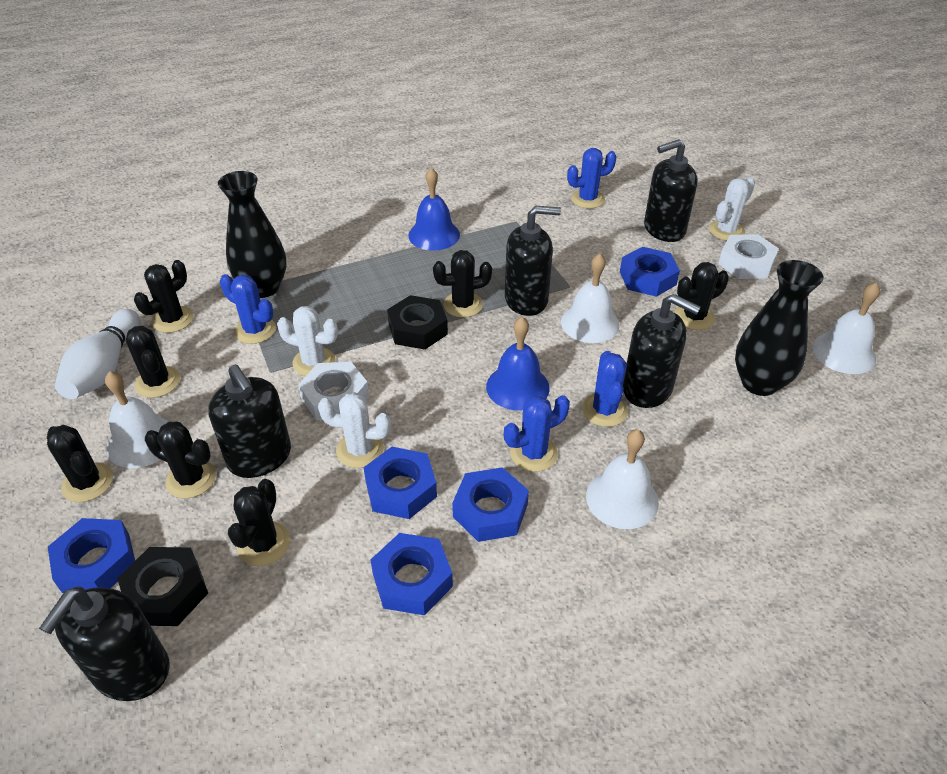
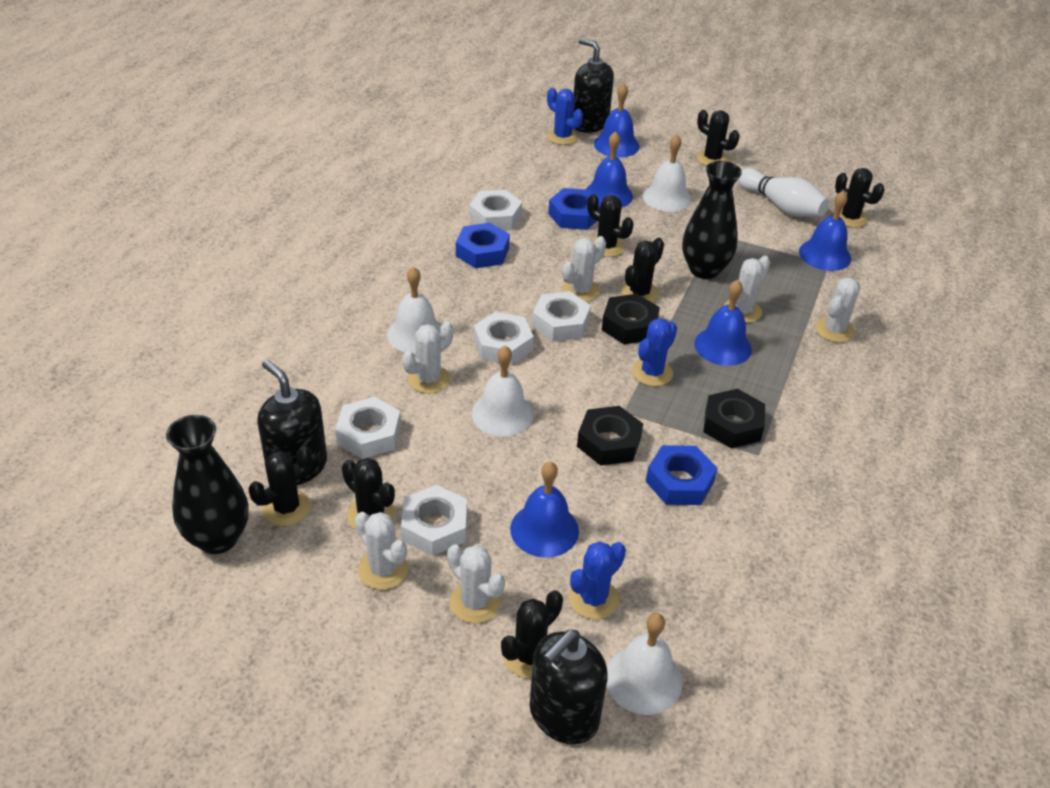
black nut: 2 -> 3
black soap dispenser: 5 -> 3
blue bell: 2 -> 5
blue cactus: 4 -> 3
blue nut: 5 -> 3
white cactus: 3 -> 6
white nut: 2 -> 5

